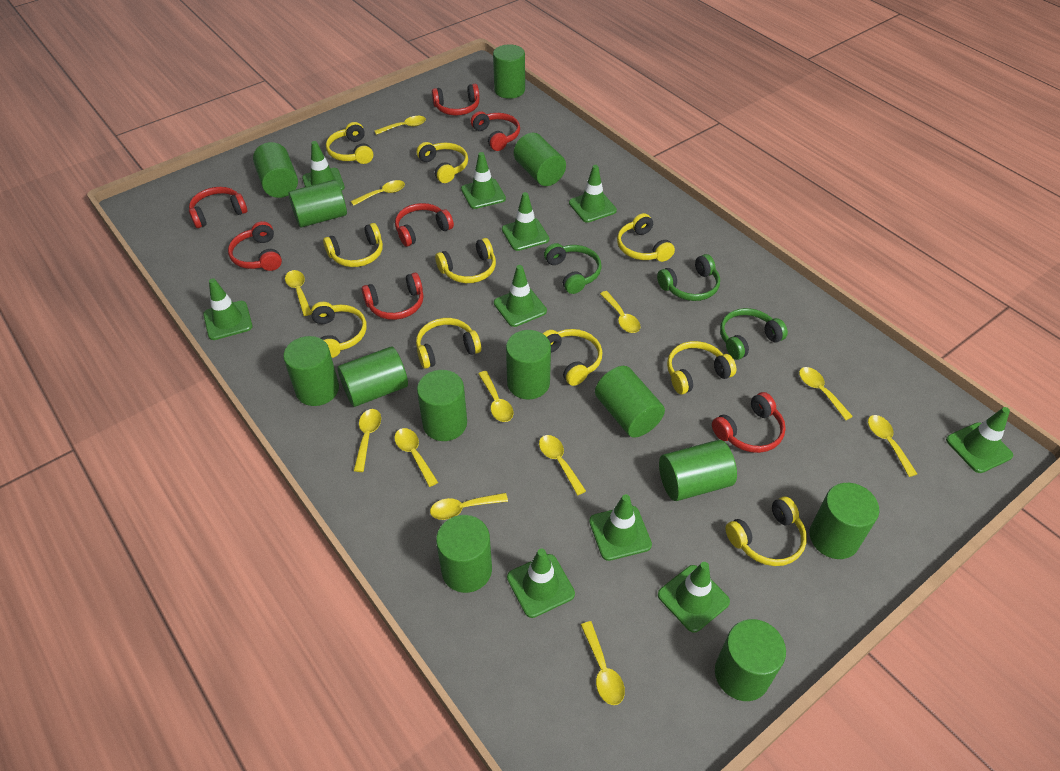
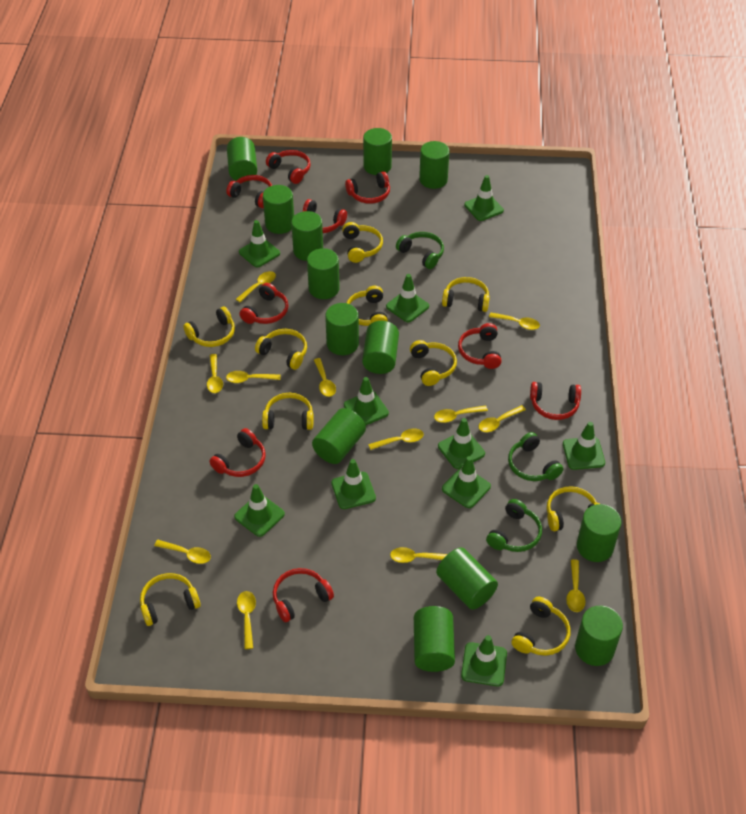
red headphones: 7 -> 9

